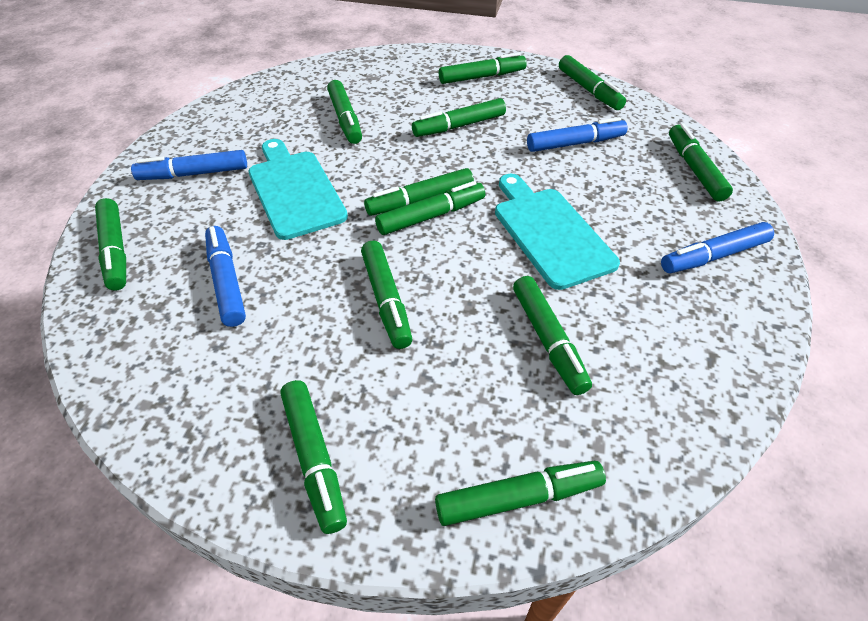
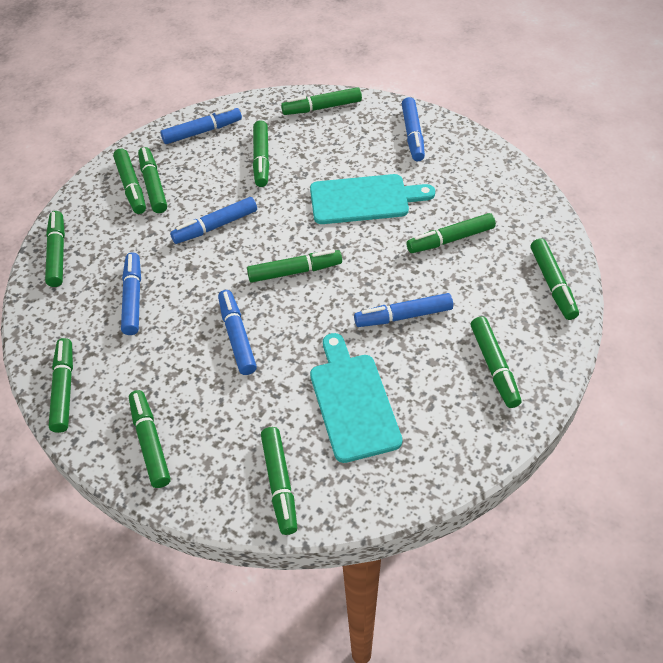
blue marker: 4 -> 6

